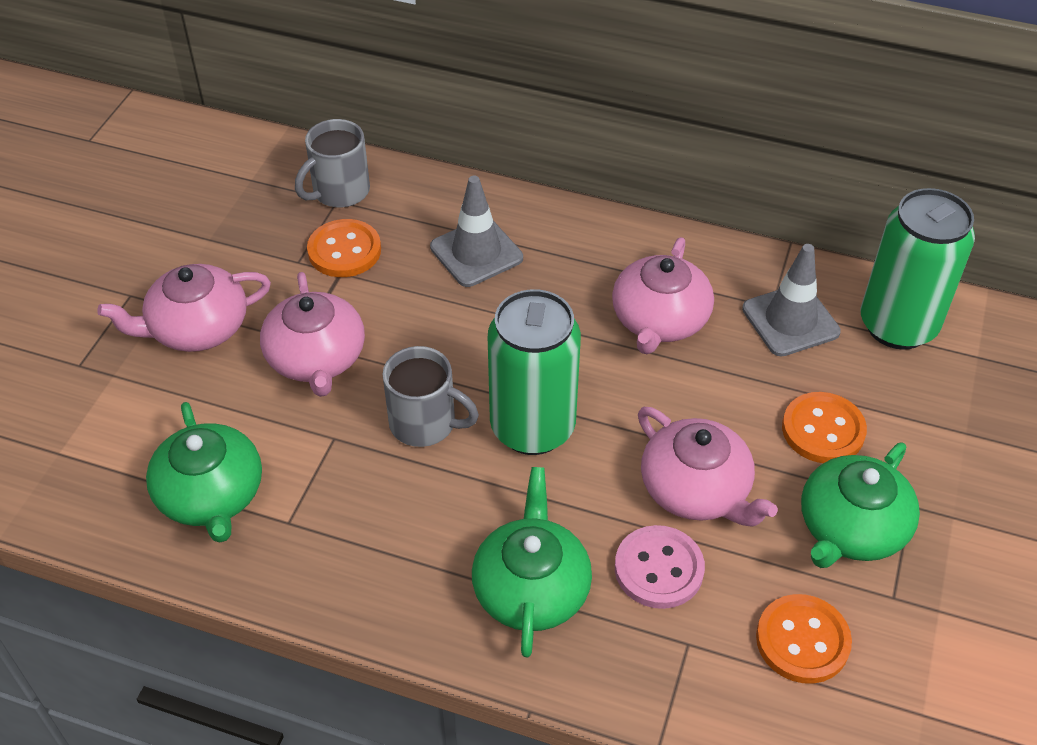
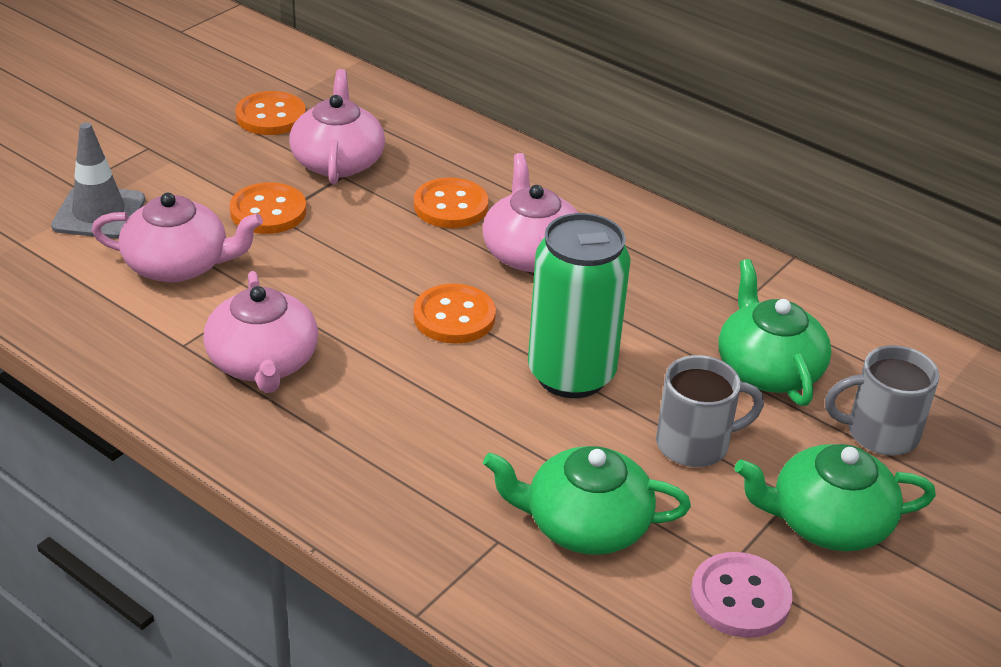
green can: 2 -> 1
grey traffic cone: 2 -> 1
orange button: 3 -> 4

